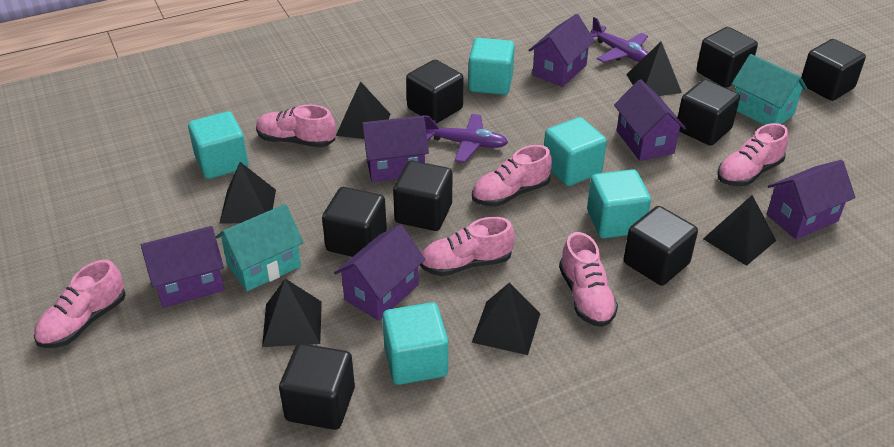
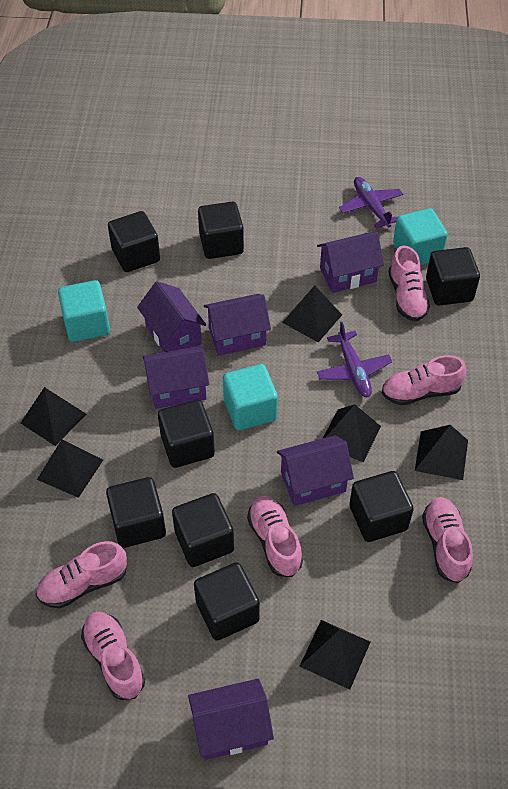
turquoise cube: 5 -> 3
turquoise house: 2 -> 0

